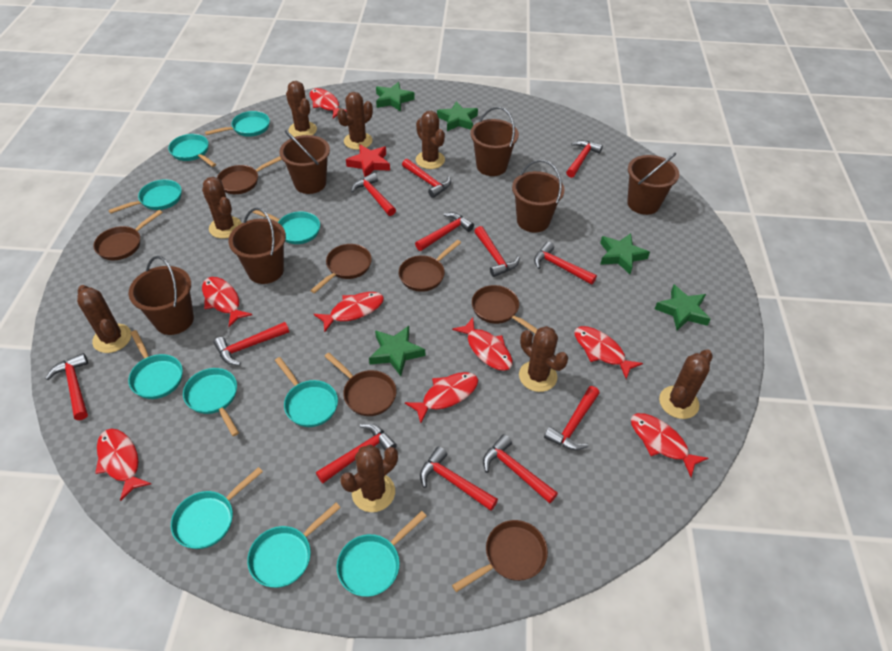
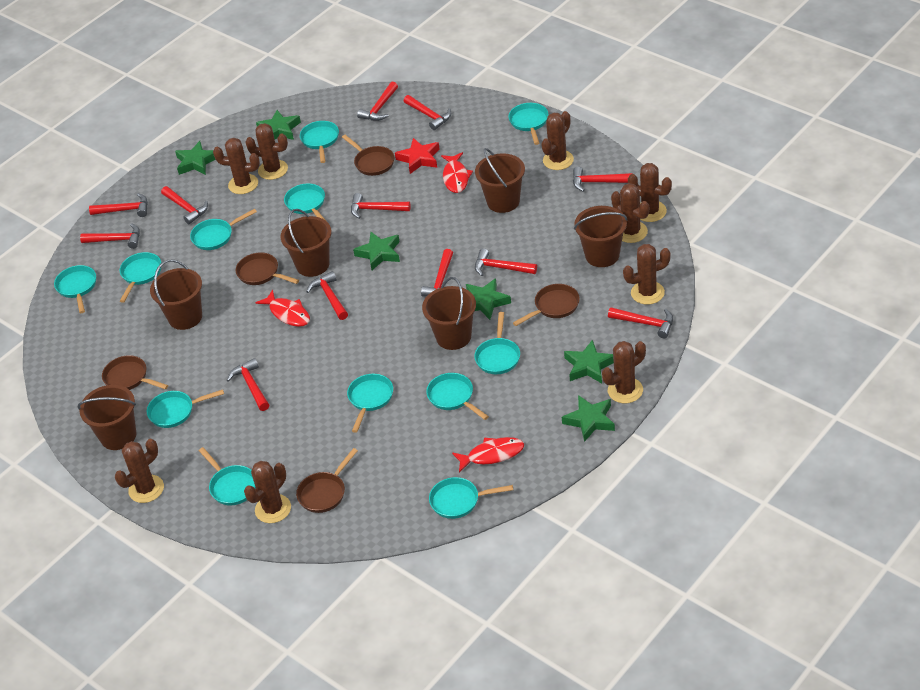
brown cactus: 8 -> 9
brown pan: 7 -> 5
green star: 5 -> 6
red fish: 8 -> 3
turquoise pan: 10 -> 12

